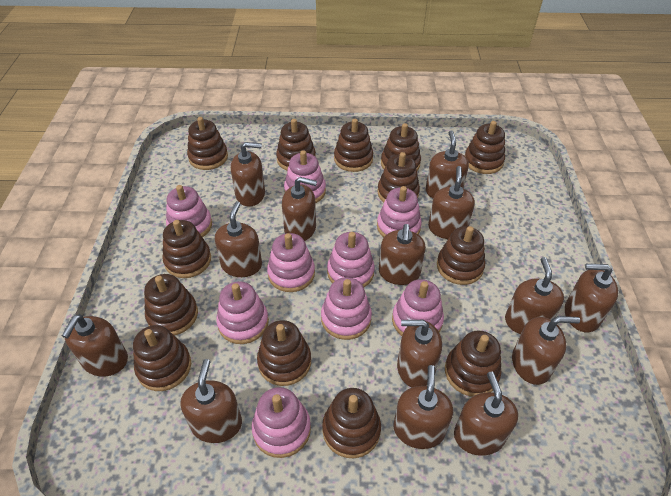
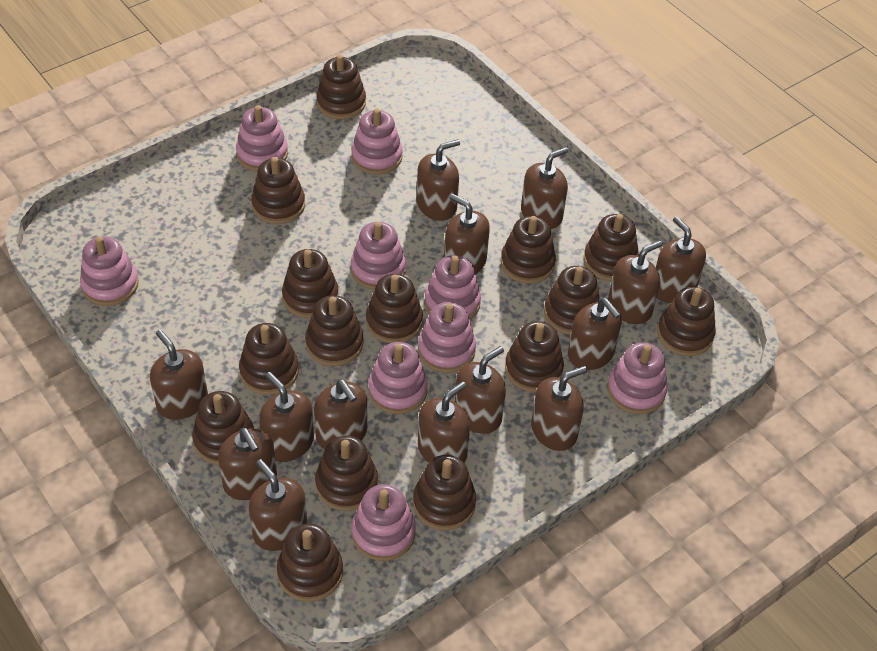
brown stacking toy: 13 -> 15

